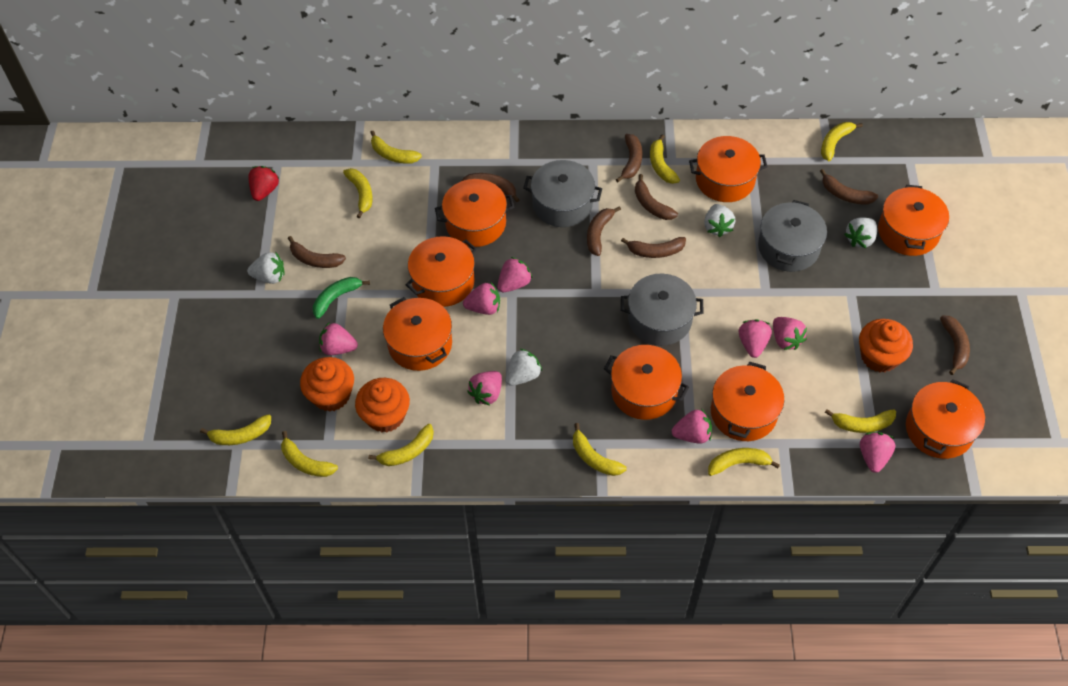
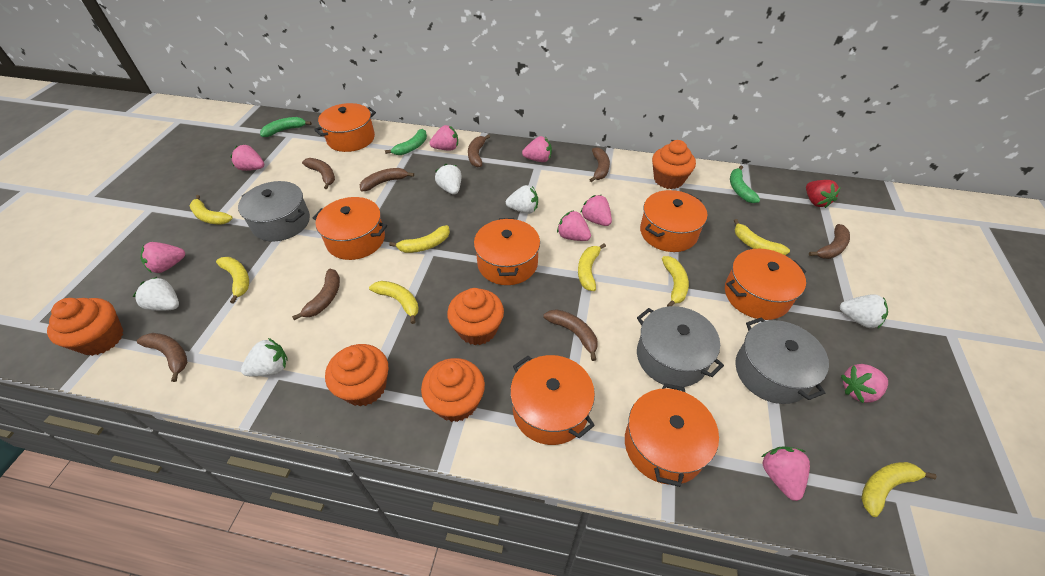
green banana: 1 -> 3
orange cupcake: 3 -> 5
orange pot: 8 -> 7
white strawberry: 4 -> 5
yellow banana: 10 -> 8

